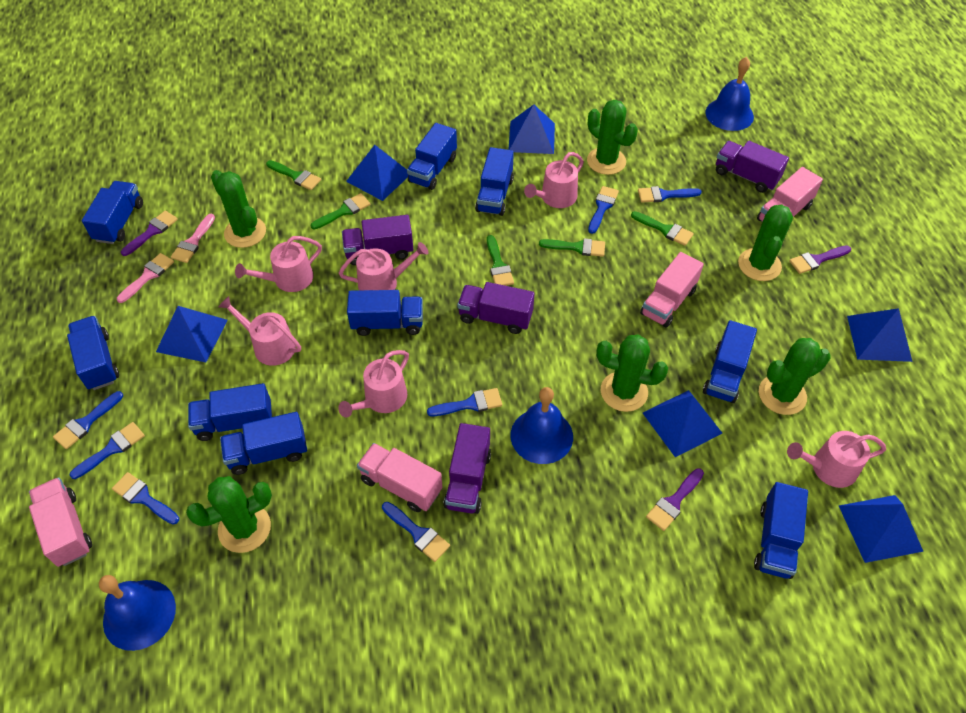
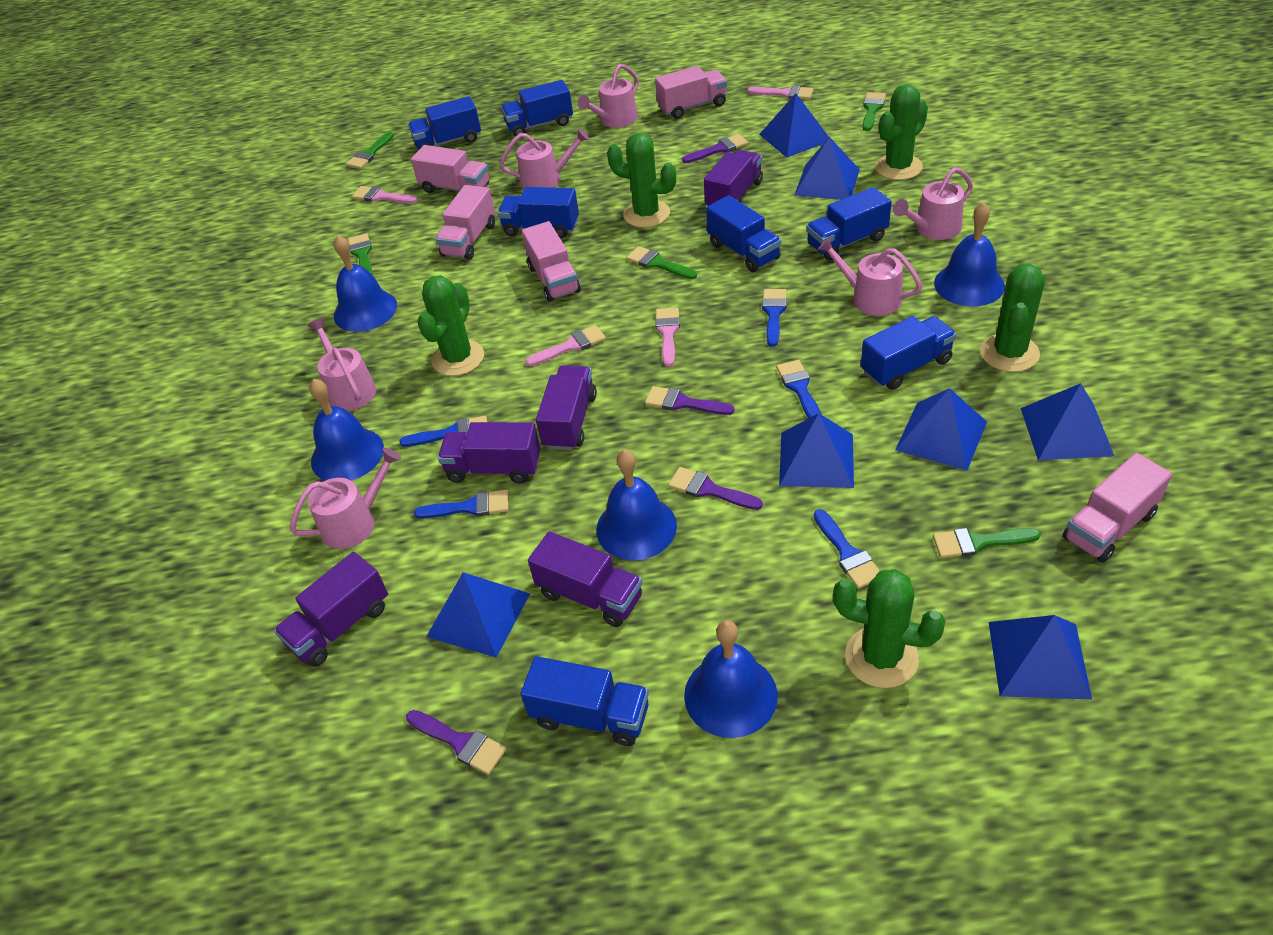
blue bell: 3 -> 5
blue brush: 7 -> 5
blue pyramid: 6 -> 7
blue truck: 9 -> 7
green cactus: 6 -> 5
pink brush: 2 -> 4
pink truck: 4 -> 5
purple brush: 3 -> 4
purple truck: 4 -> 5

